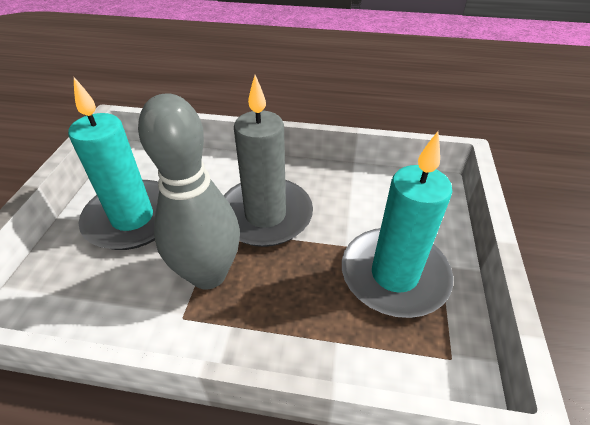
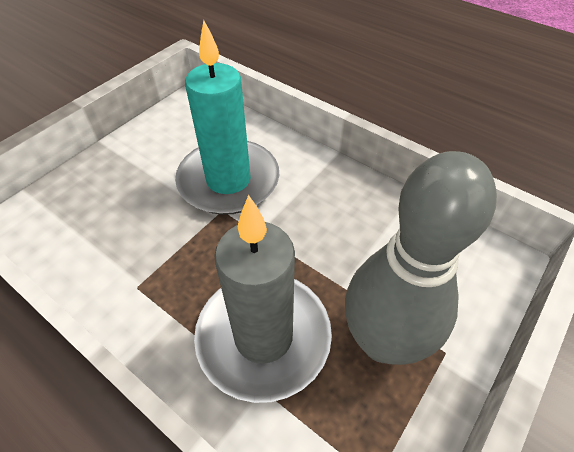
turquoise candle: 2 -> 1

